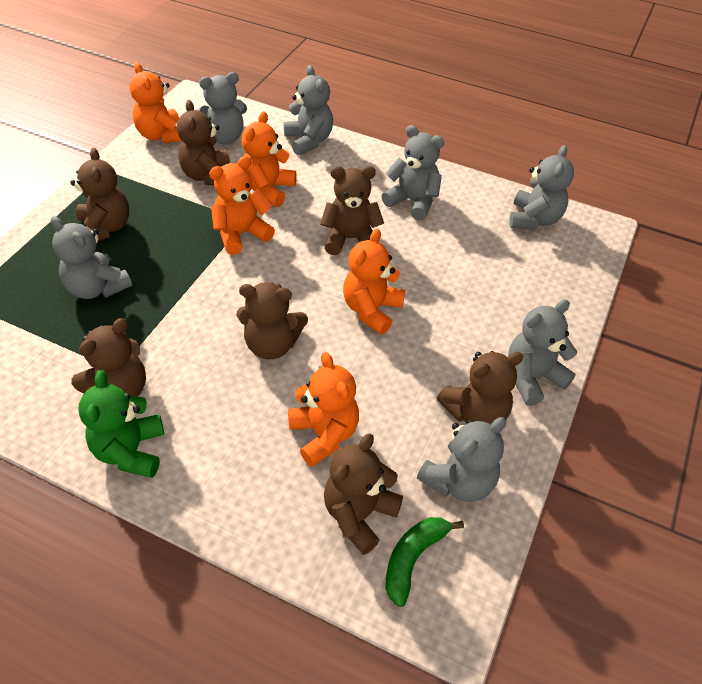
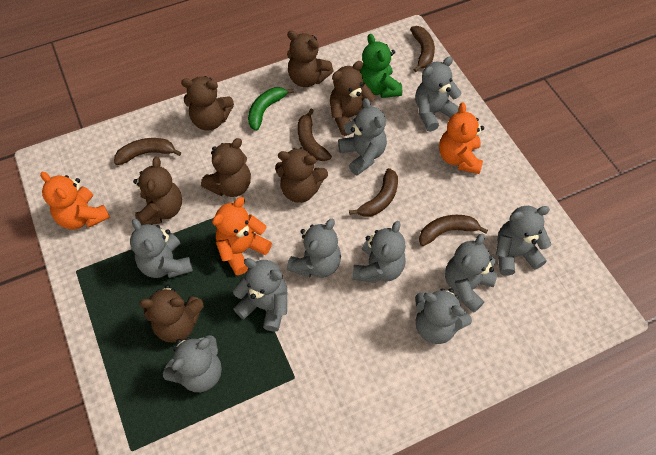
brown banana: 0 -> 5
grey teddy bear: 7 -> 10
orange teddy bear: 5 -> 3

